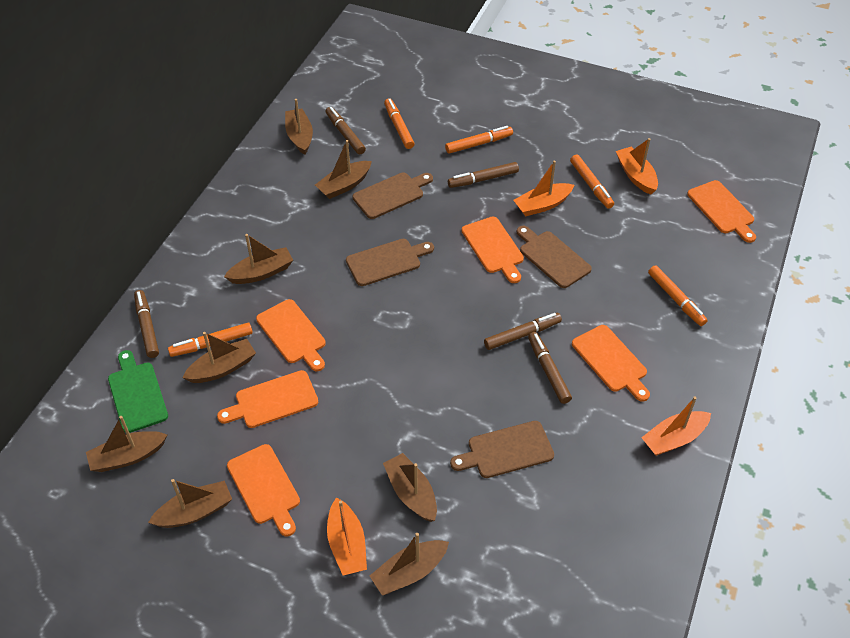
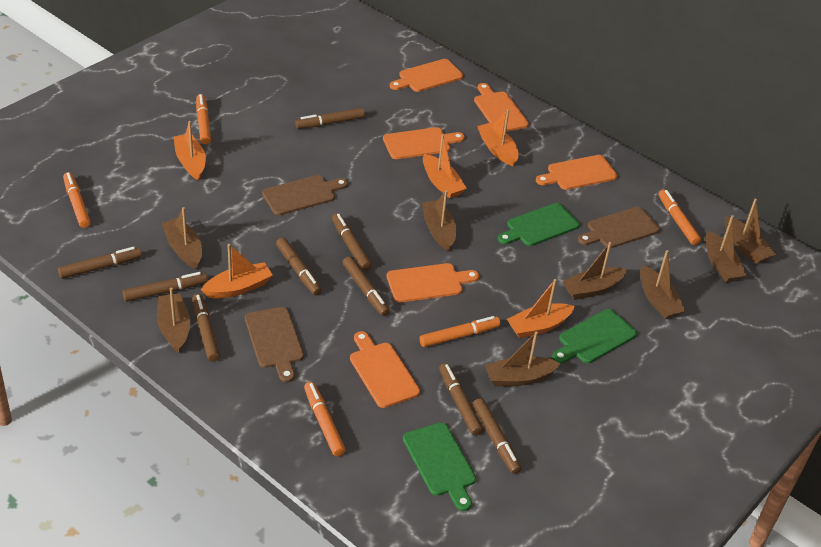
brown cutting board: 4 -> 3
brown marker: 5 -> 9
green cutting board: 1 -> 3
orange boat: 4 -> 5

